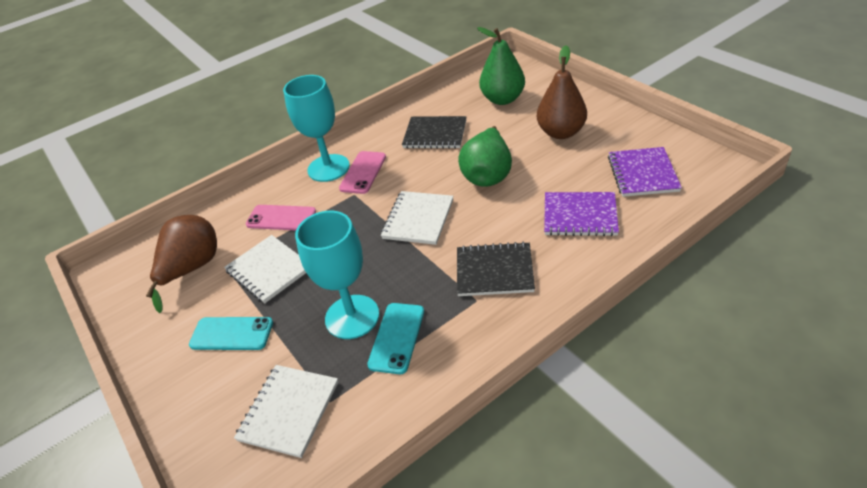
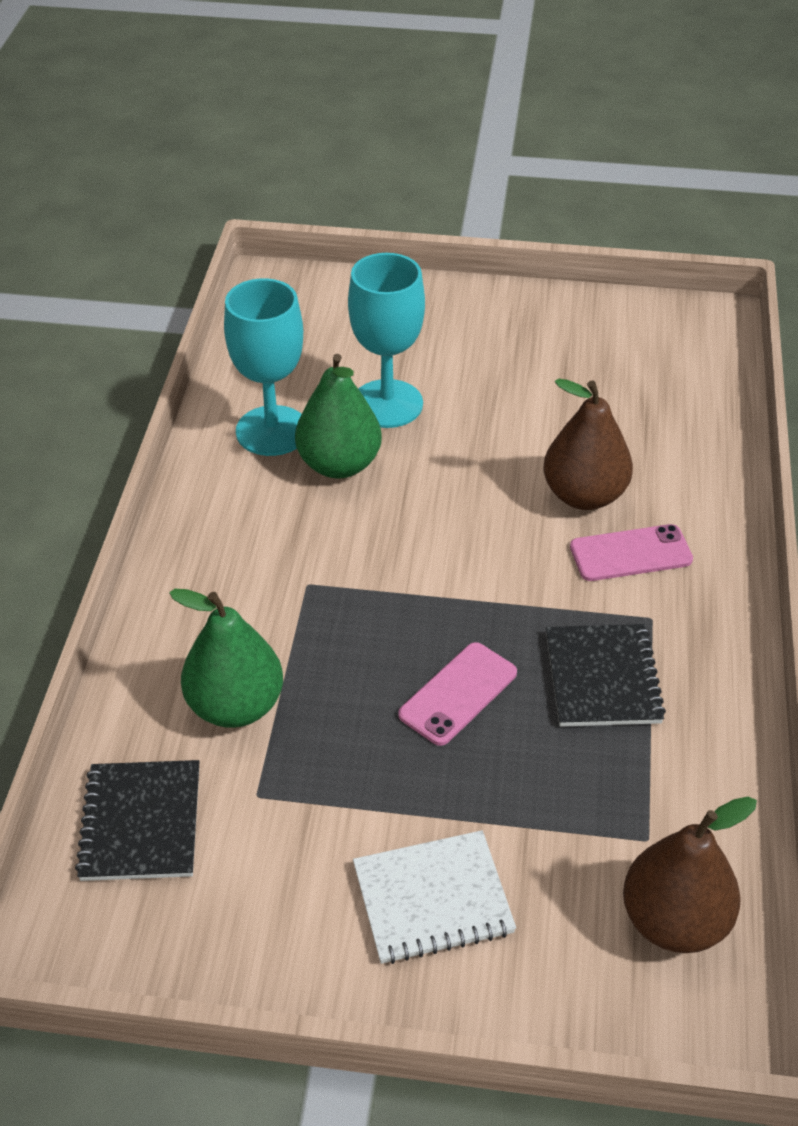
purple notebook: 2 -> 0
turquoise phone: 2 -> 0
white notebook: 3 -> 1

